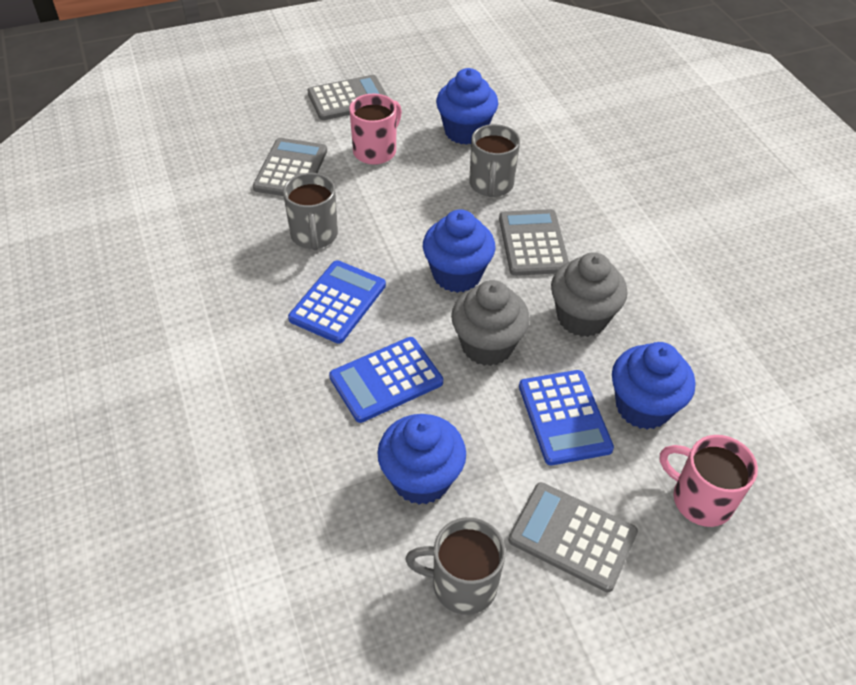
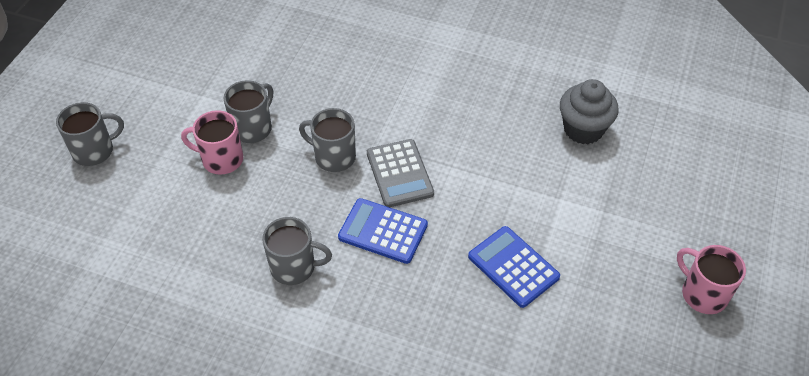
blue calculator: 3 -> 2
blue cupcake: 4 -> 0
grey calculator: 4 -> 1
grey cupcake: 2 -> 1
grey mug: 3 -> 4

